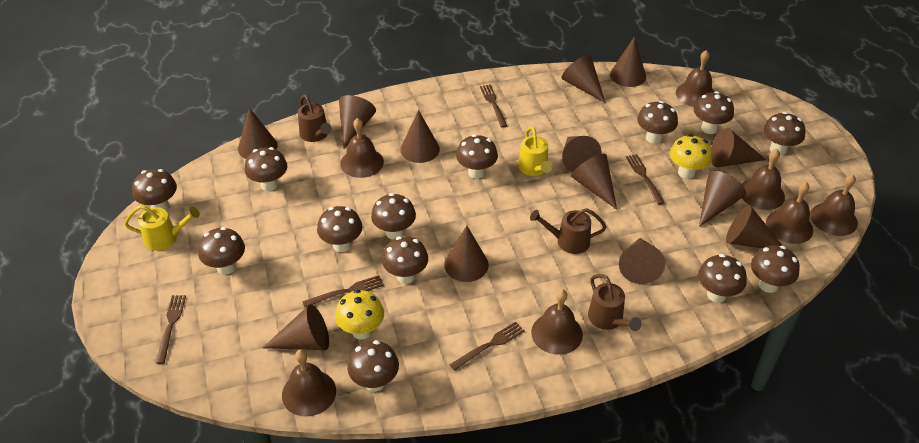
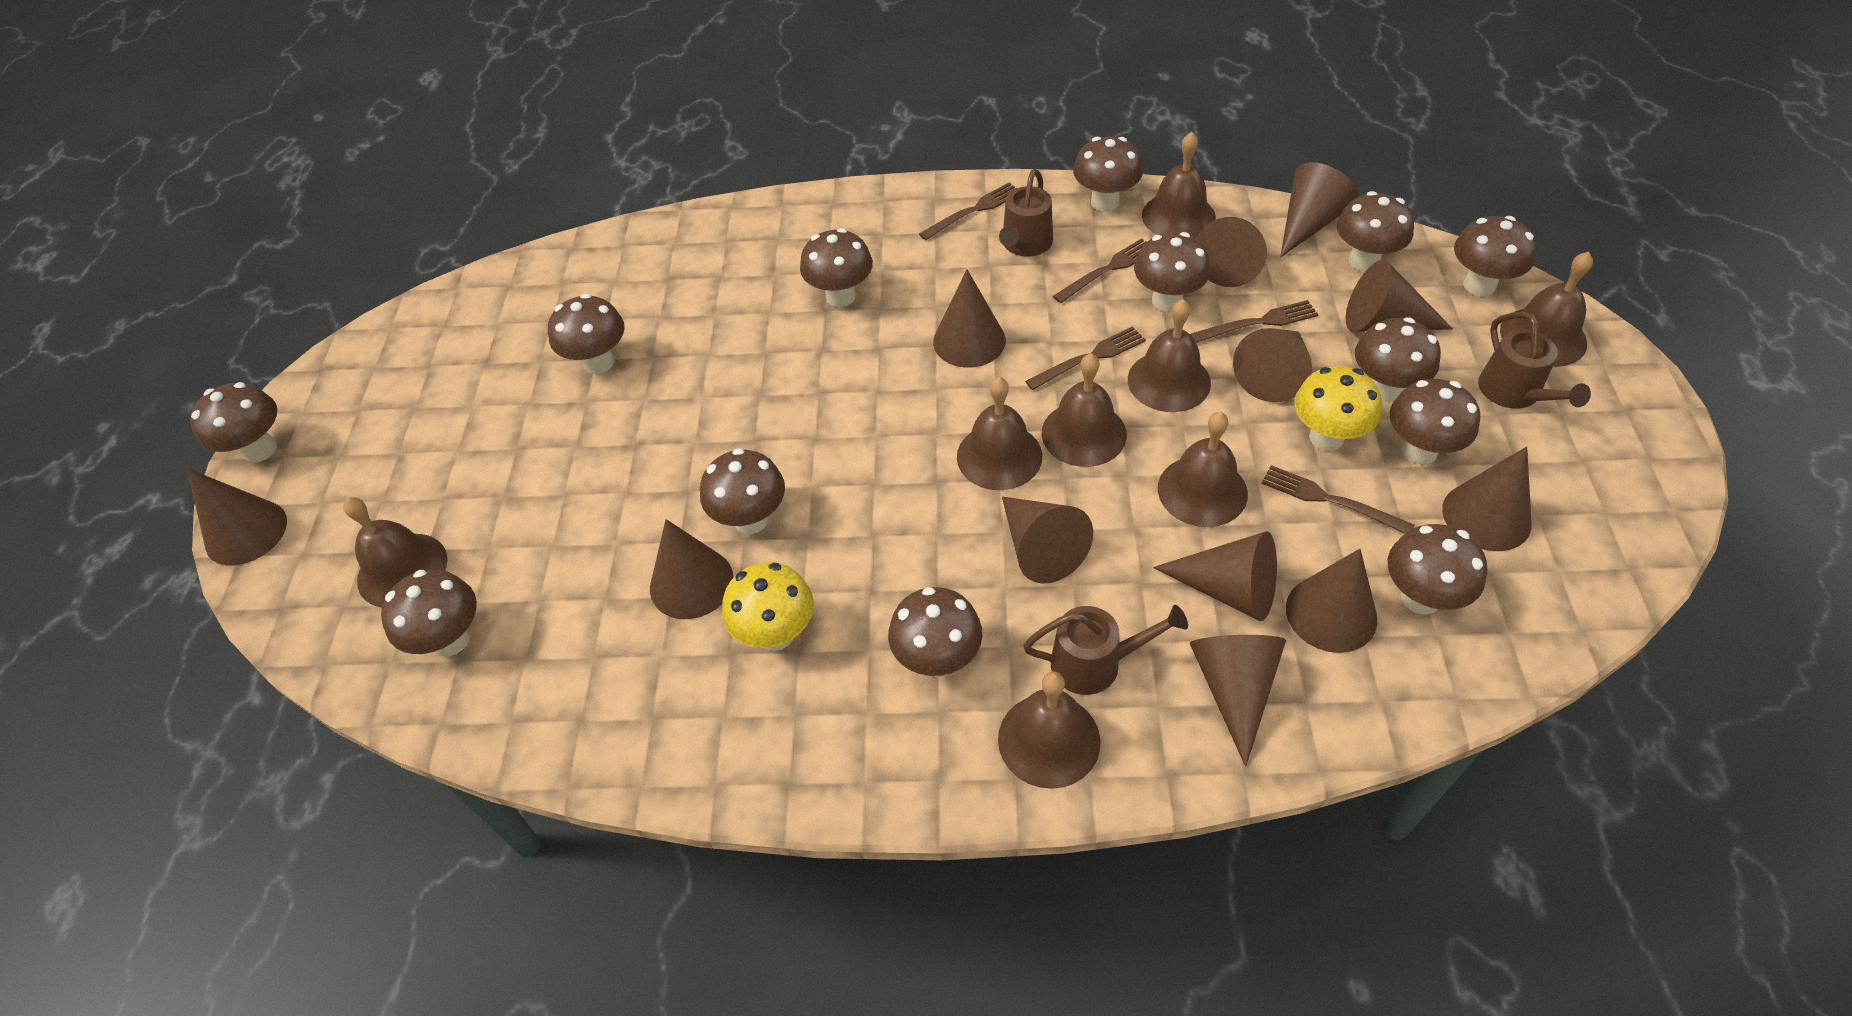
brown bell: 7 -> 8
brown cone: 13 -> 12
yellow watering can: 2 -> 0

